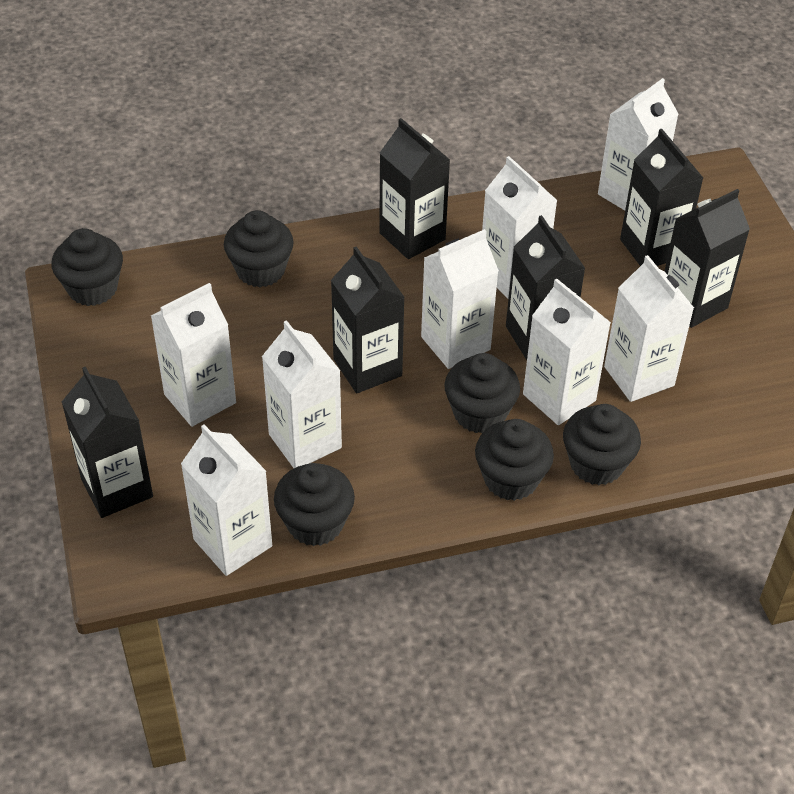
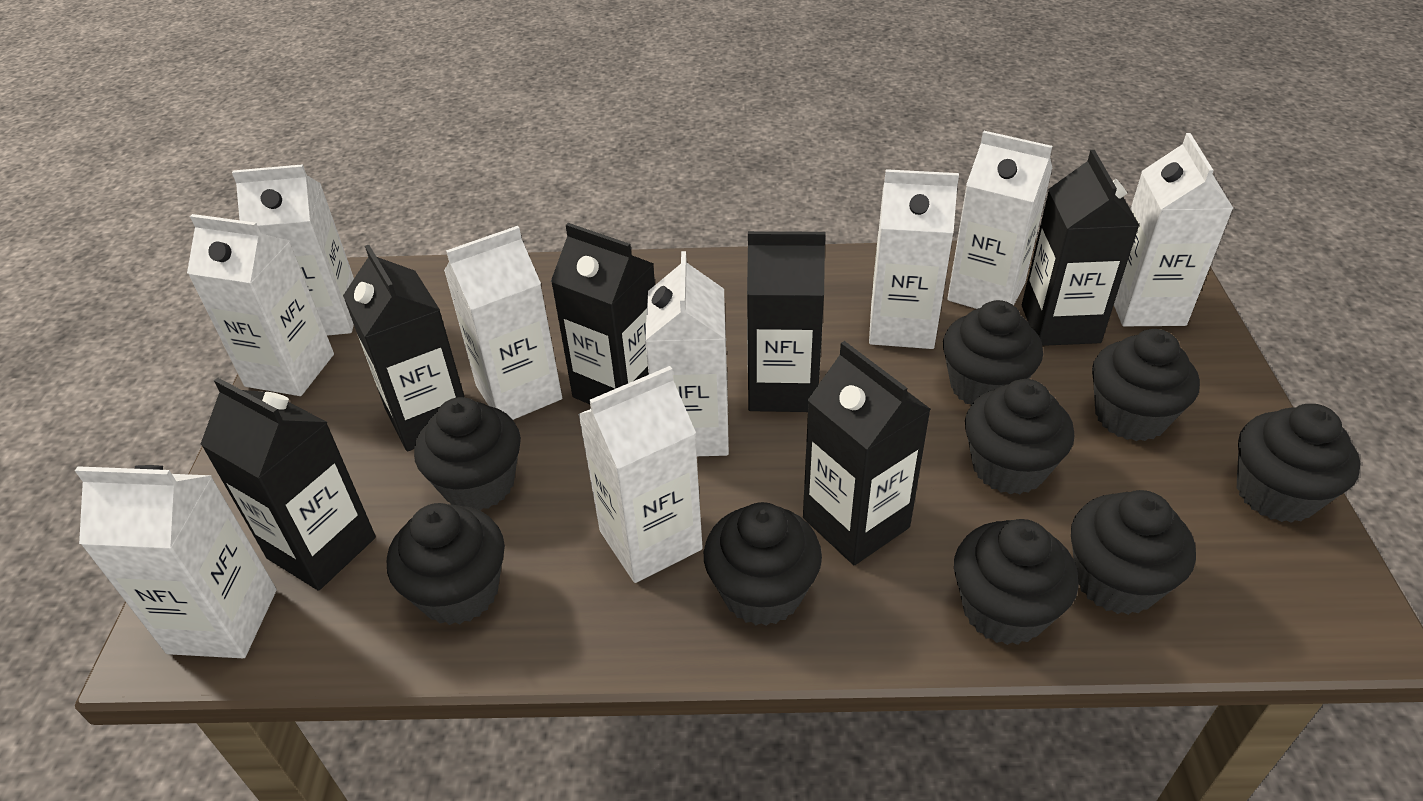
black cupcake: 6 -> 9
white carton: 8 -> 9

